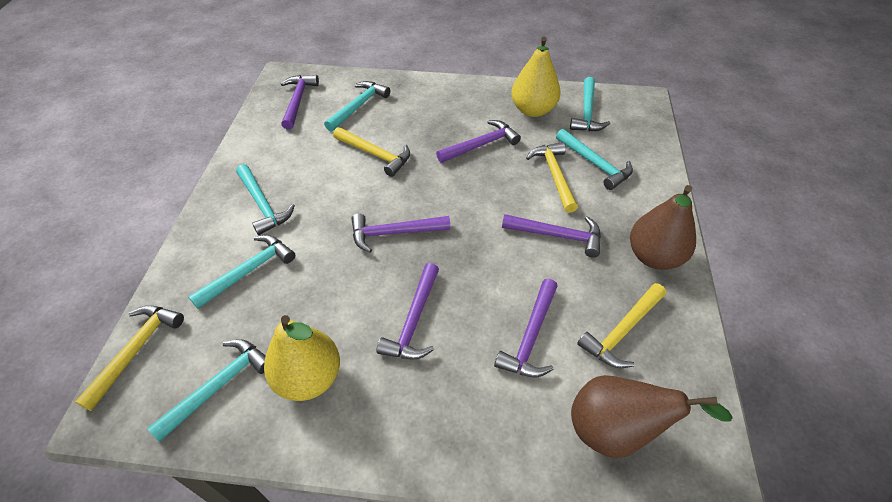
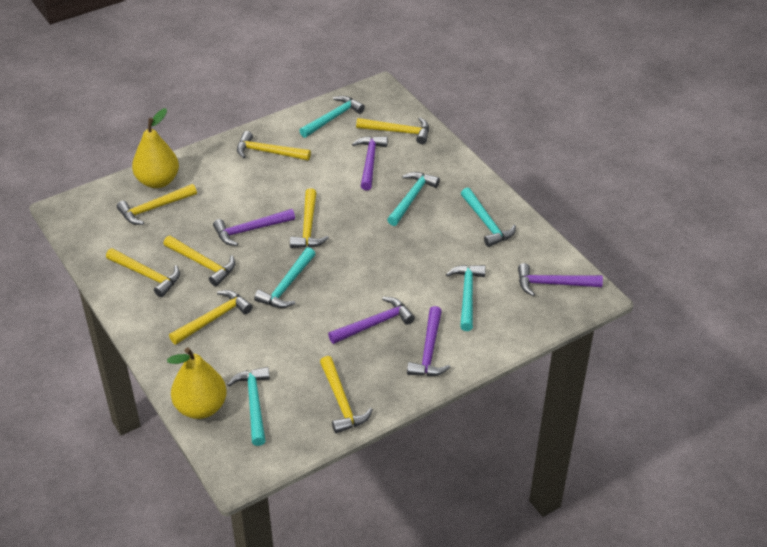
brown pear: 2 -> 0
purple hammer: 6 -> 5
yellow hammer: 4 -> 8

